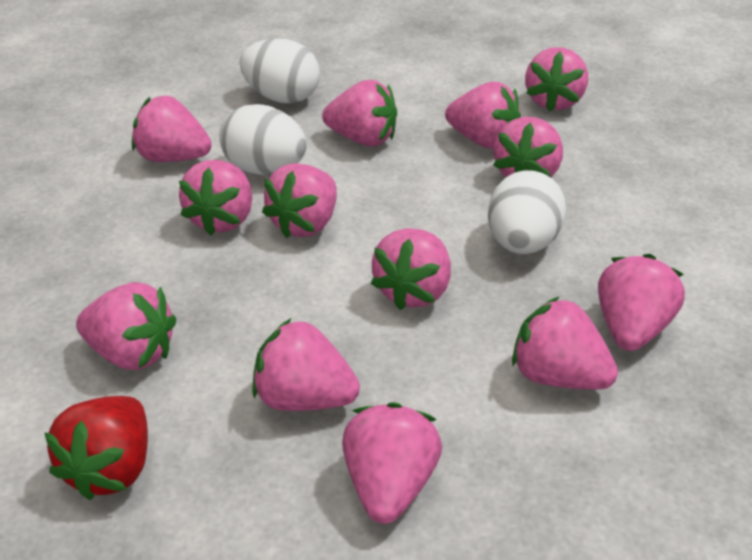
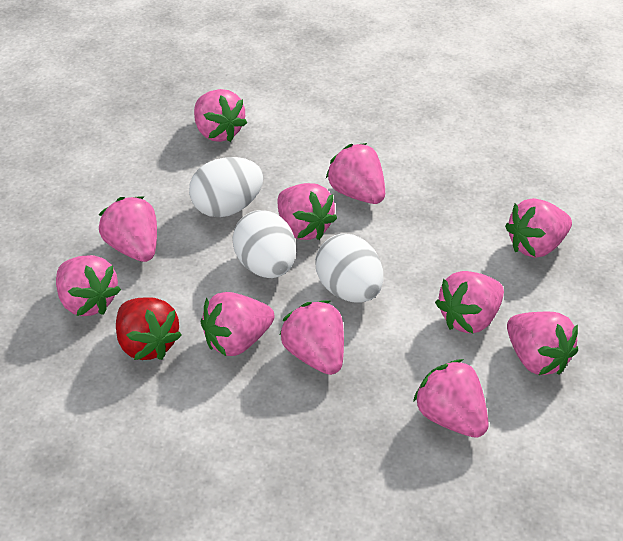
pink strawberry: 13 -> 11

